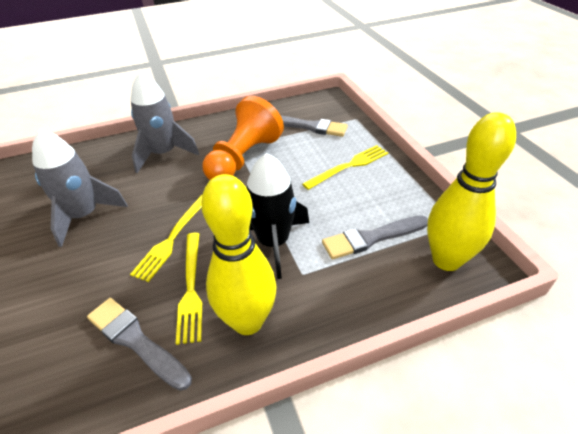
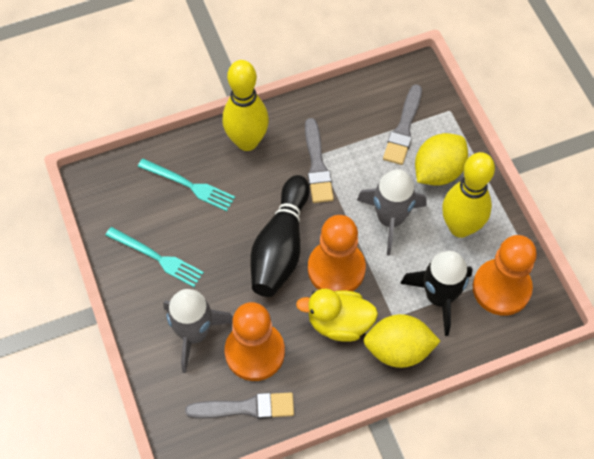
black bowling pin: 0 -> 1
orange pawn: 1 -> 3
turquoise fork: 0 -> 2
yellow duck: 0 -> 1
yellow fork: 3 -> 0
yellow lemon: 0 -> 2

